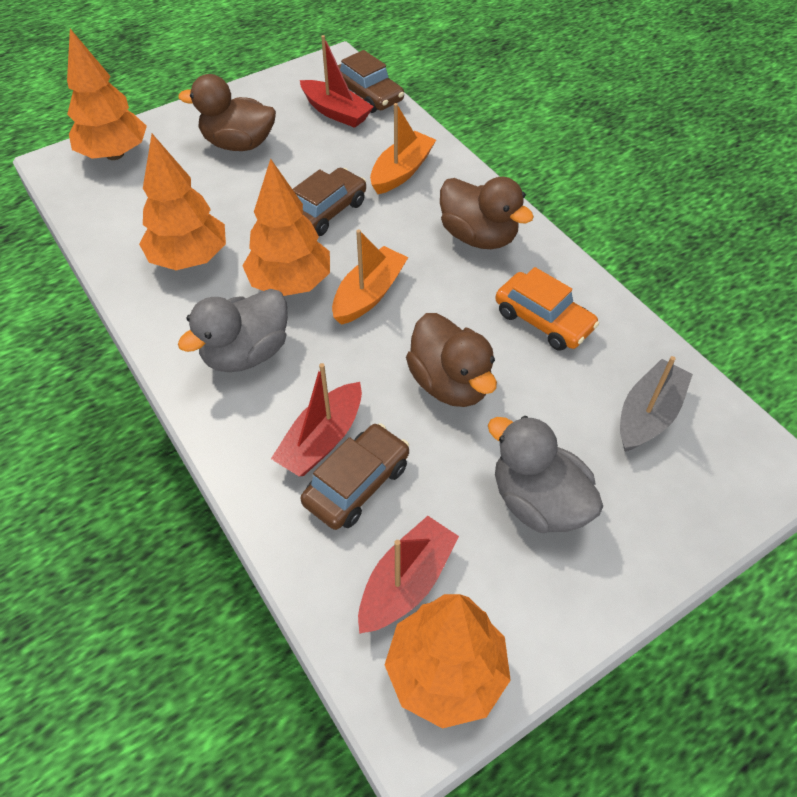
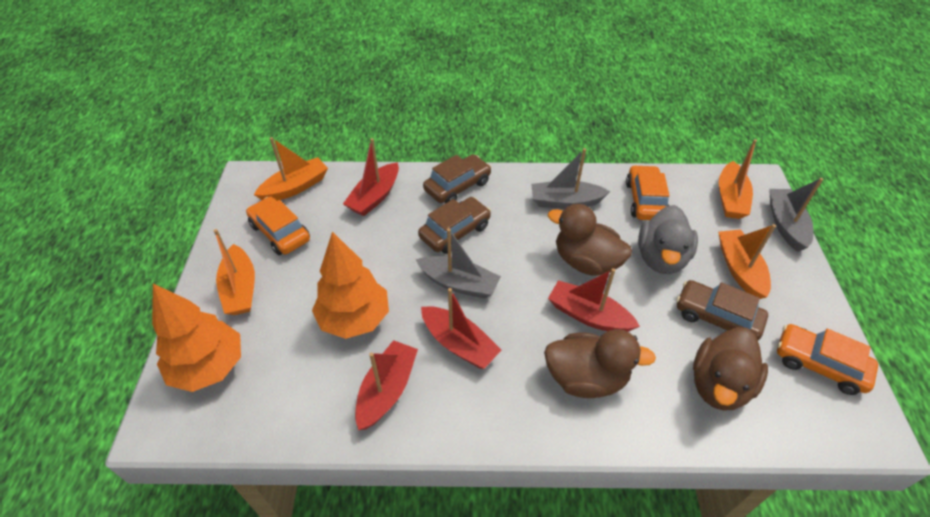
grey boat: 1 -> 3
grey duck: 2 -> 1
orange boat: 2 -> 4
orange car: 1 -> 3
orange tree: 4 -> 2
red boat: 3 -> 4

